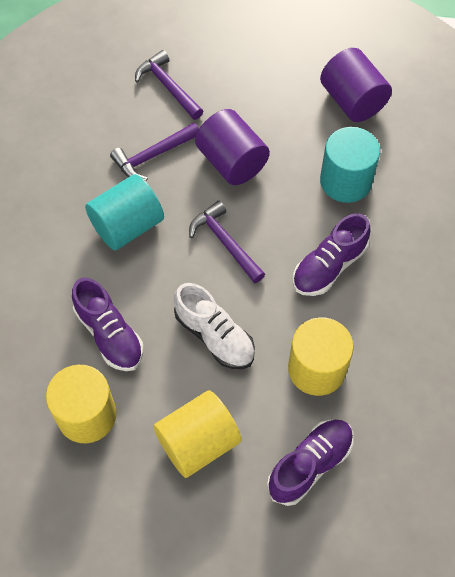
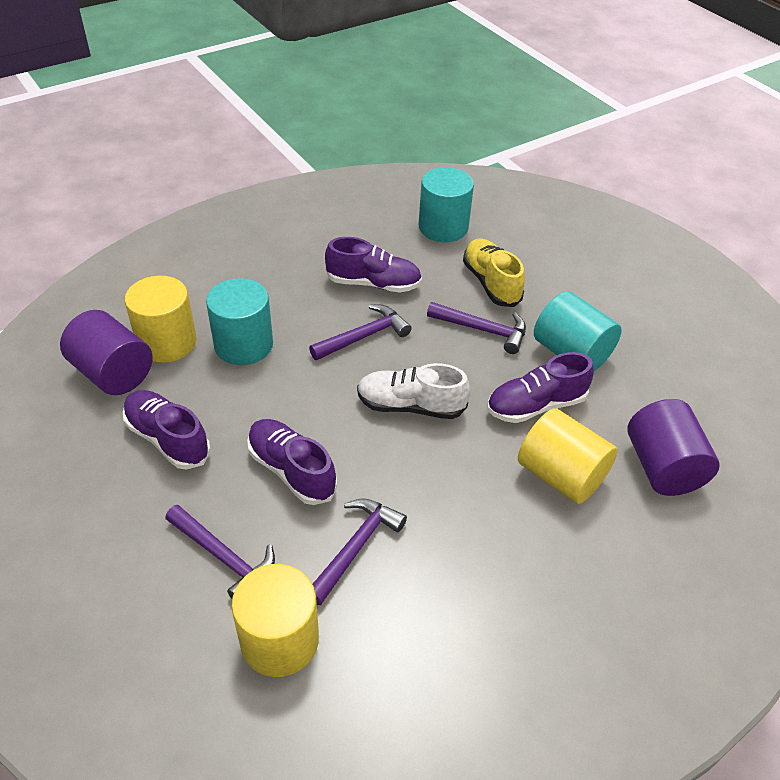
purple hammer: 3 -> 4
purple shoe: 3 -> 4
turquoise cylinder: 2 -> 3
yellow shoe: 0 -> 1

